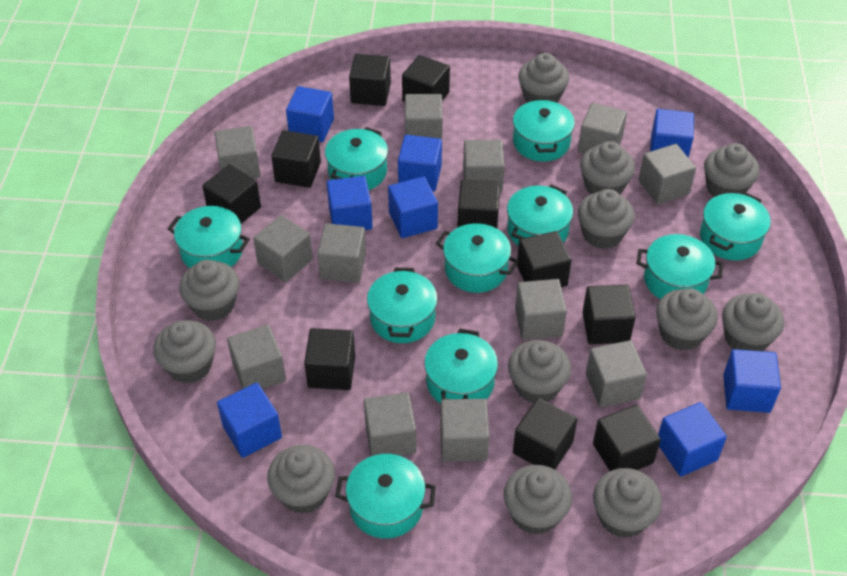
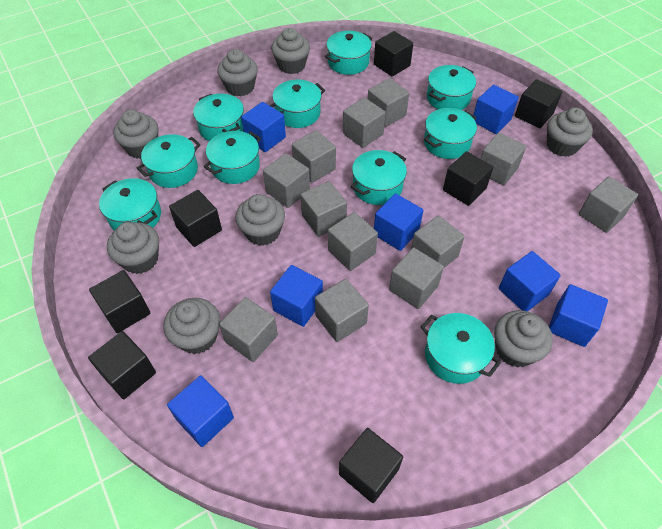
black cube: 10 -> 7
blue cube: 8 -> 7
grey cupcake: 12 -> 8

